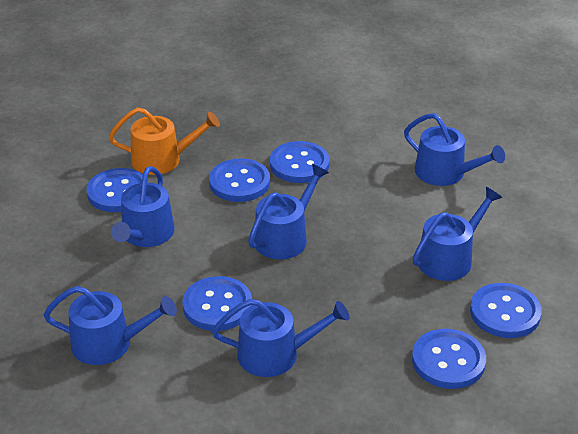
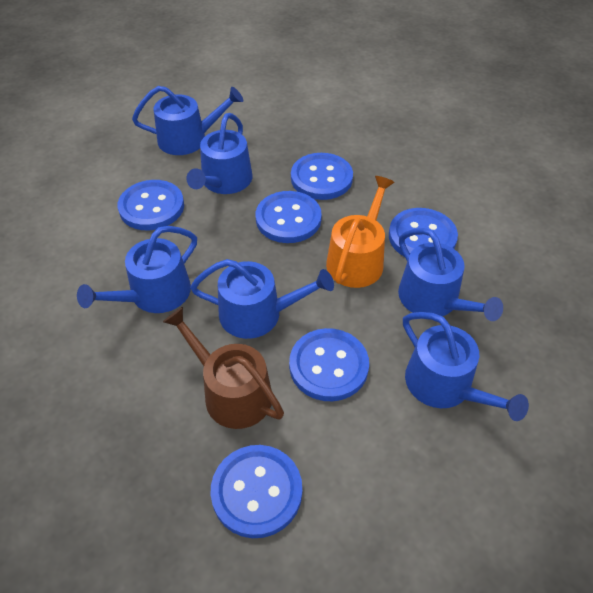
brown watering can: 0 -> 1

